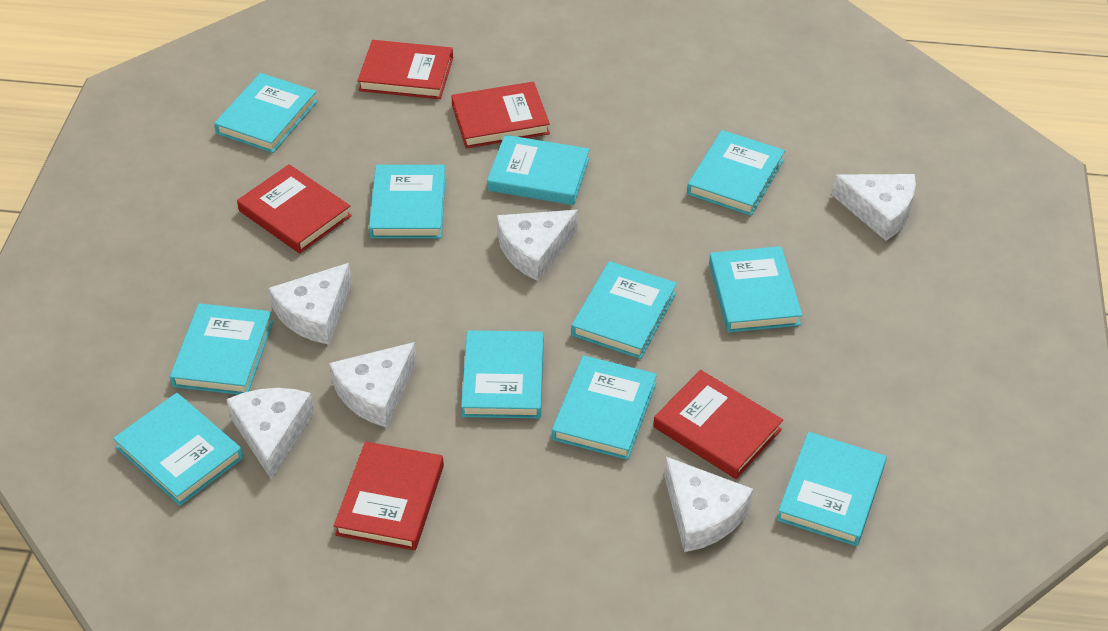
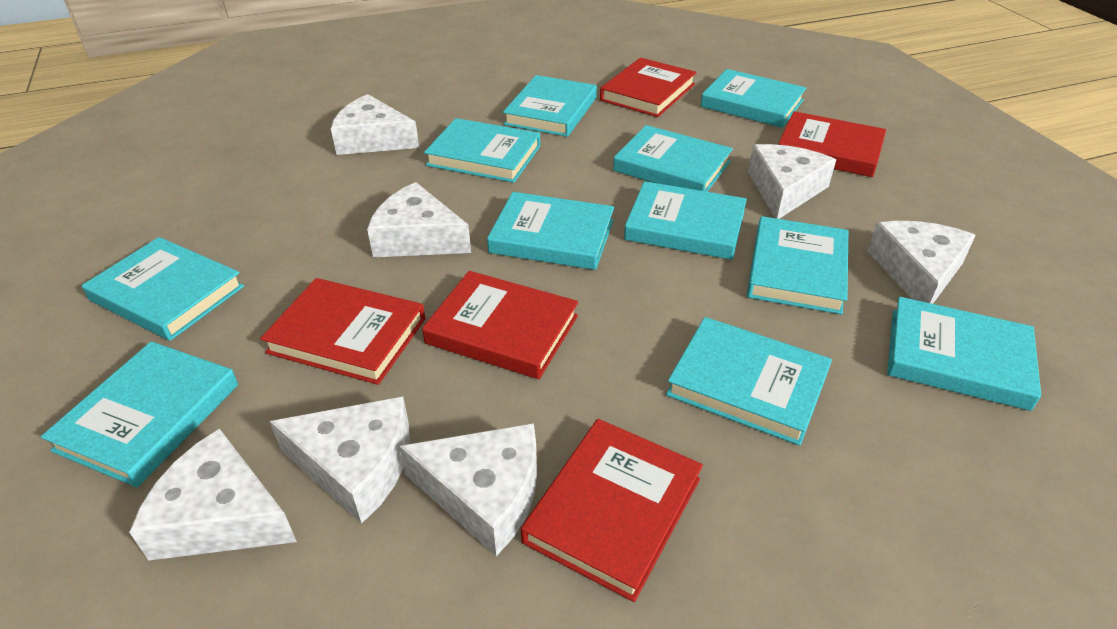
white cheese: 6 -> 7

